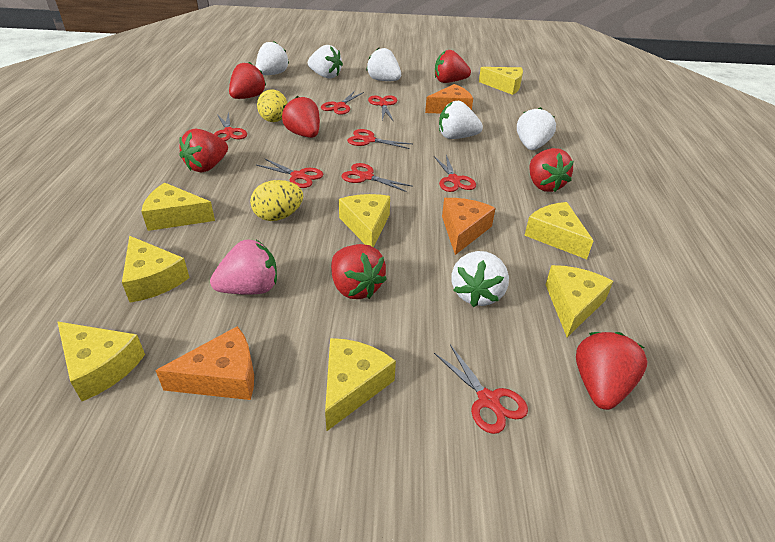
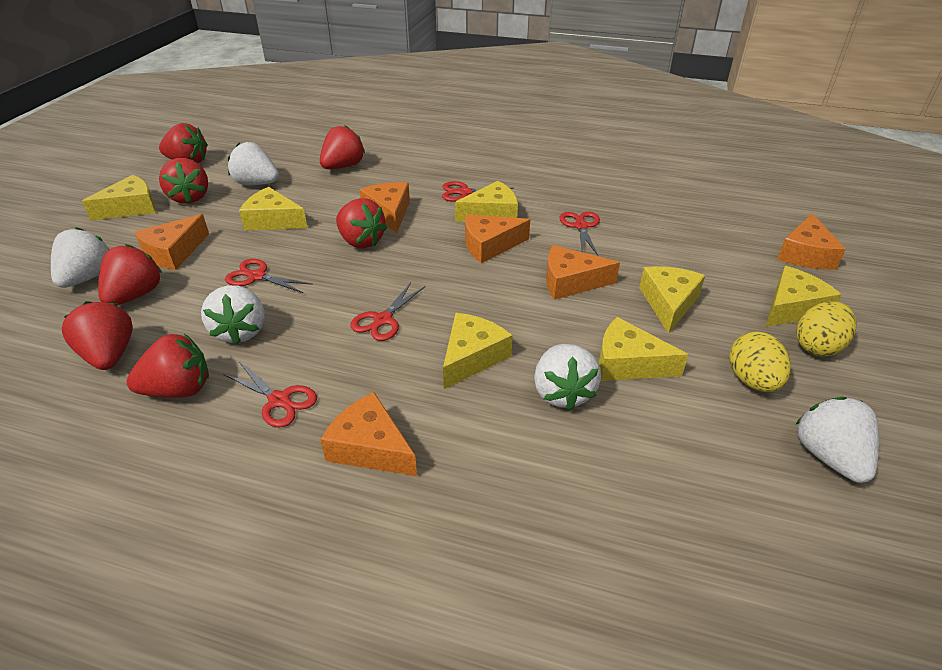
orange cheese: 3 -> 6
pink strawberry: 1 -> 0
red scissors: 8 -> 5
white strawberry: 6 -> 5
yellow cheese: 8 -> 7

